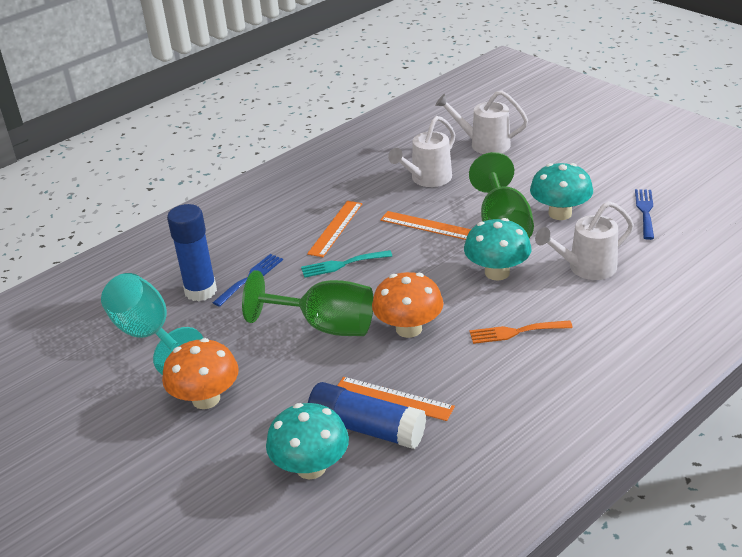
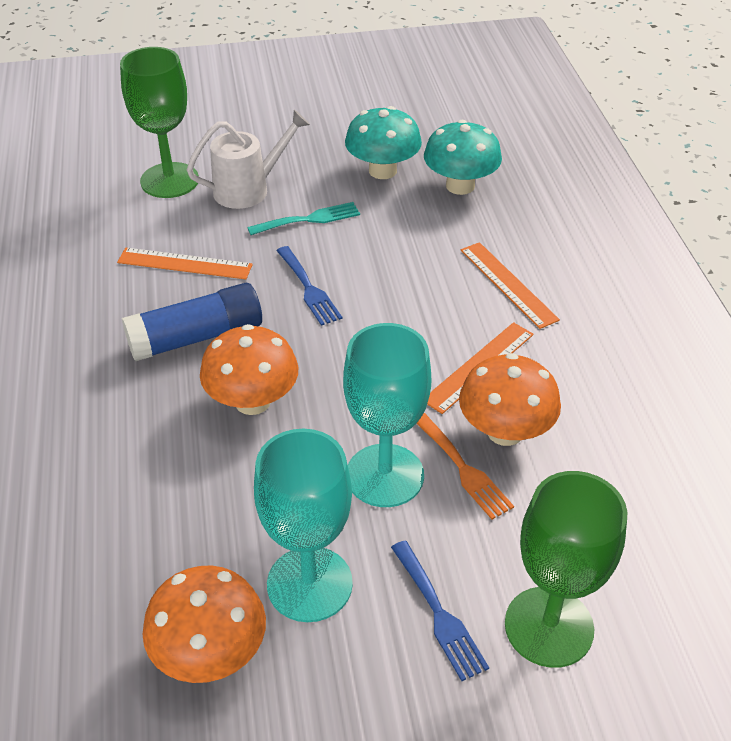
blue glue stick: 2 -> 1
orange mushroom: 2 -> 3
turquoise goblet: 1 -> 2
turquoise mushroom: 3 -> 2
white watering can: 3 -> 1

